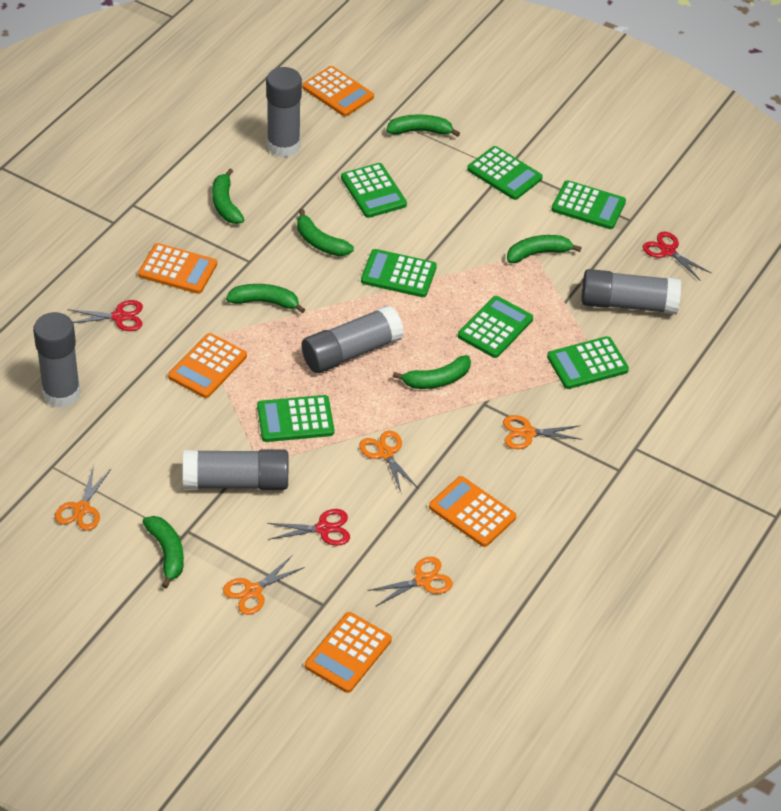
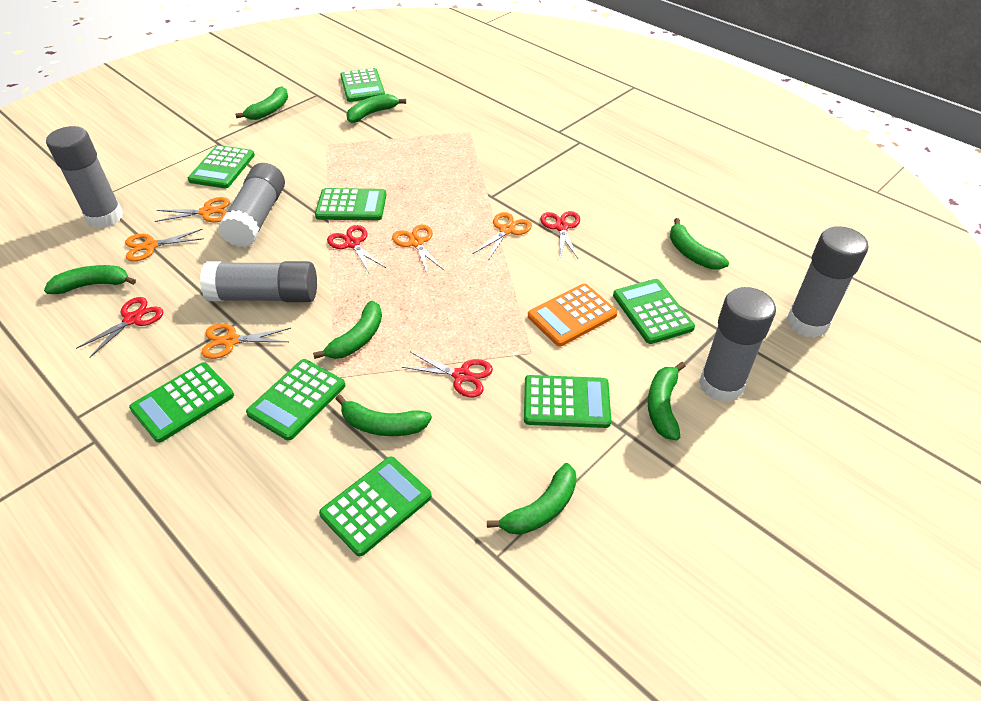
green banana: 7 -> 8
green calculator: 7 -> 8
orange calculator: 5 -> 1
red scissors: 3 -> 4

